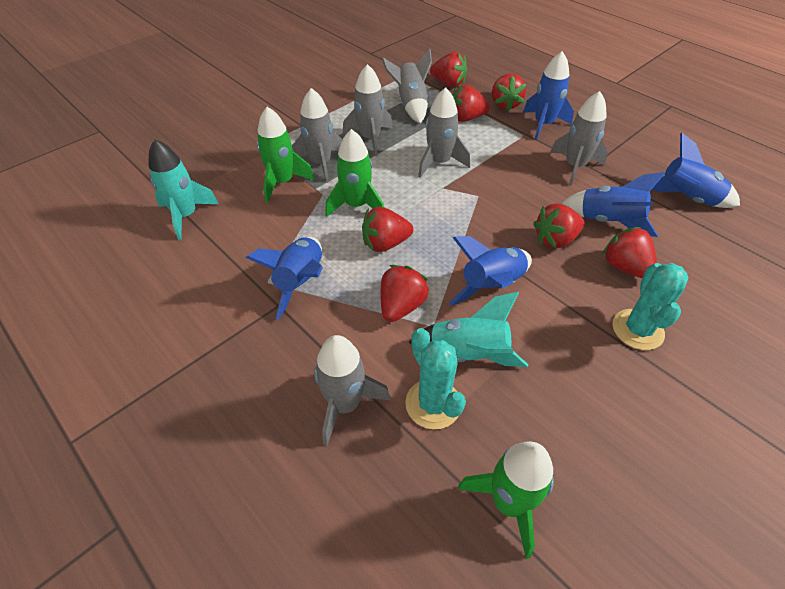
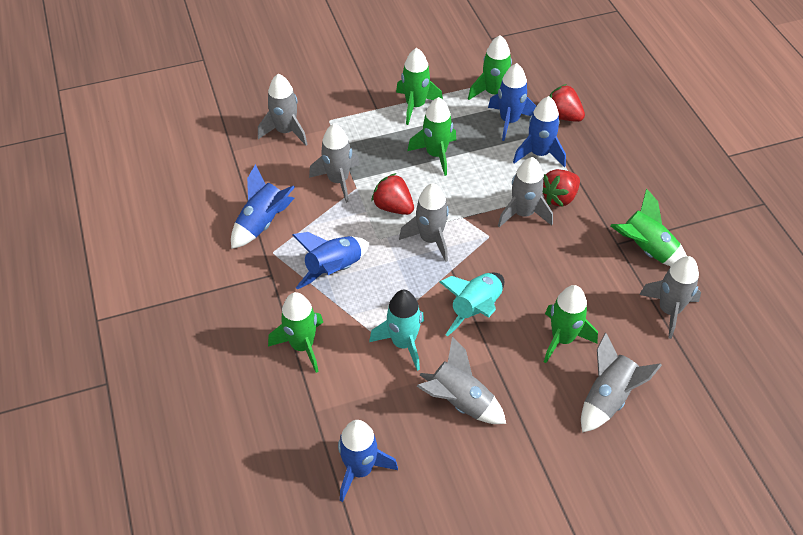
green rocket: 3 -> 6
grey rocket: 6 -> 7
red strawberry: 7 -> 3
turquoise cactus: 2 -> 0

